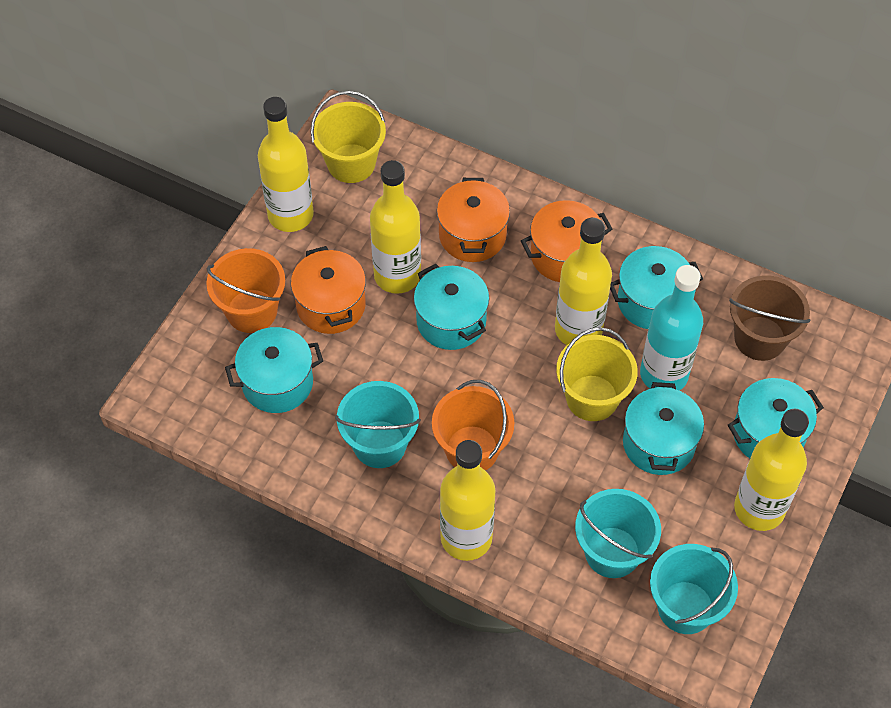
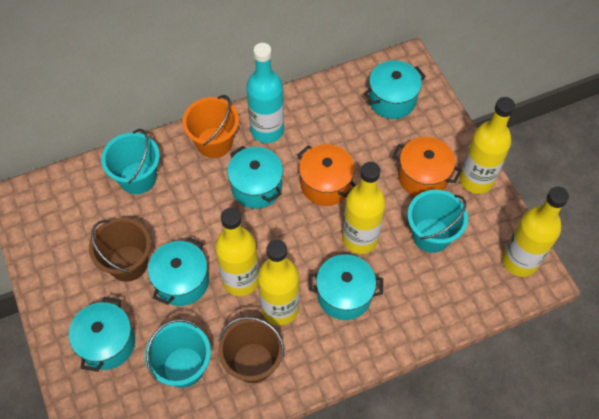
brown bucket: 1 -> 2
orange bucket: 2 -> 1
orange pot: 3 -> 2
yellow bucket: 2 -> 0

